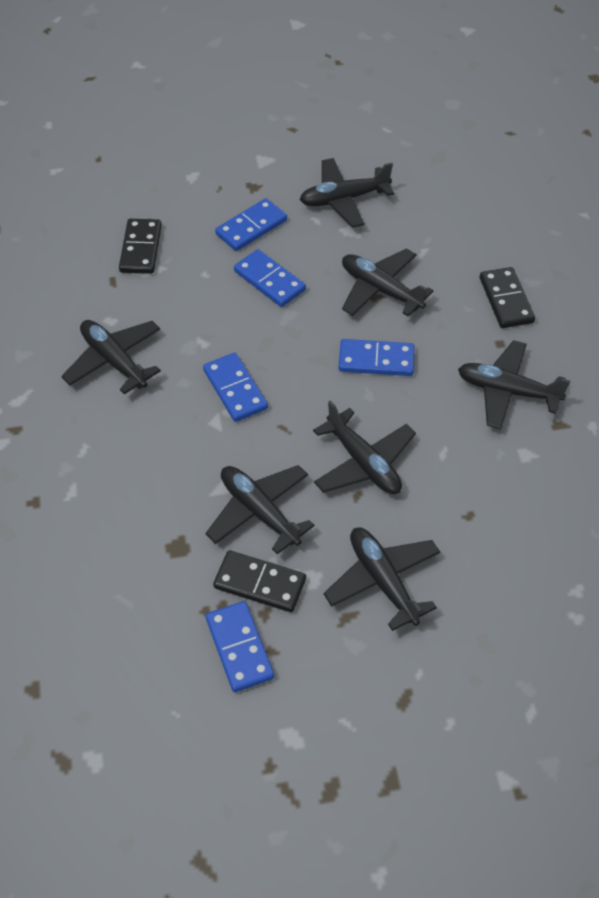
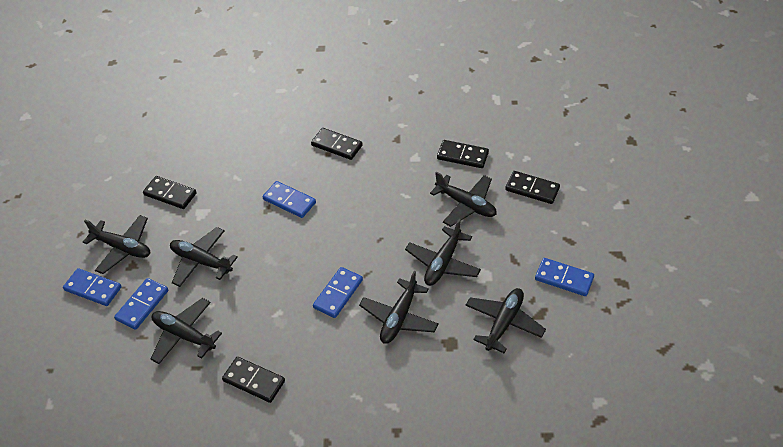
black domino: 3 -> 5

